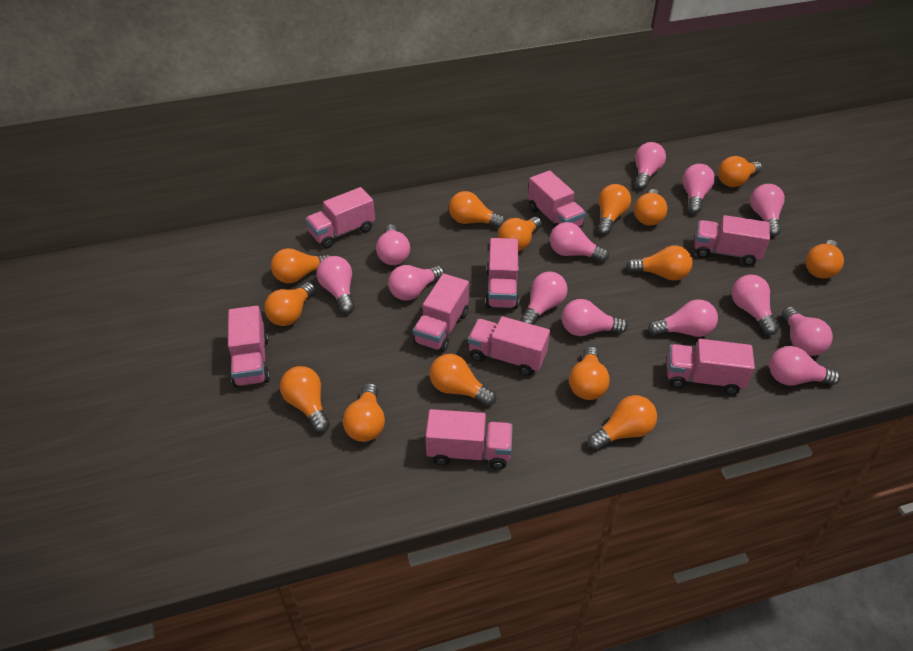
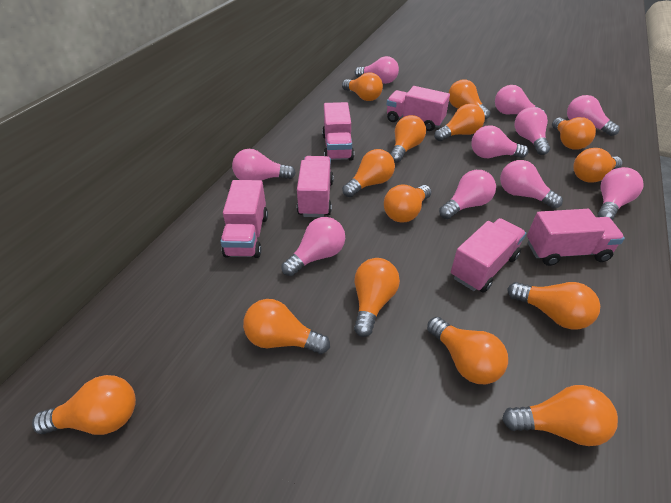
pink light bulb: 13 -> 10
pink truck: 9 -> 6

